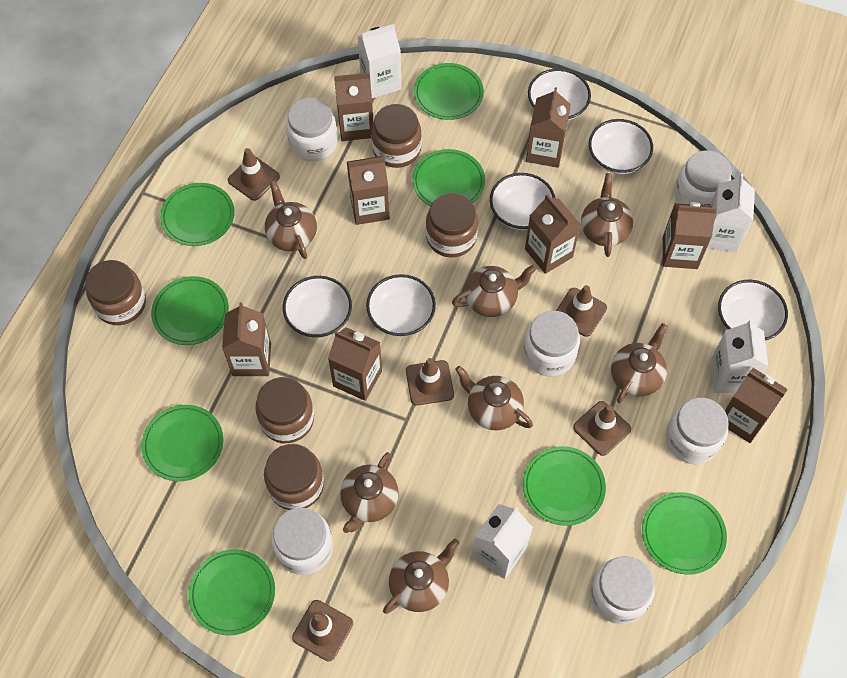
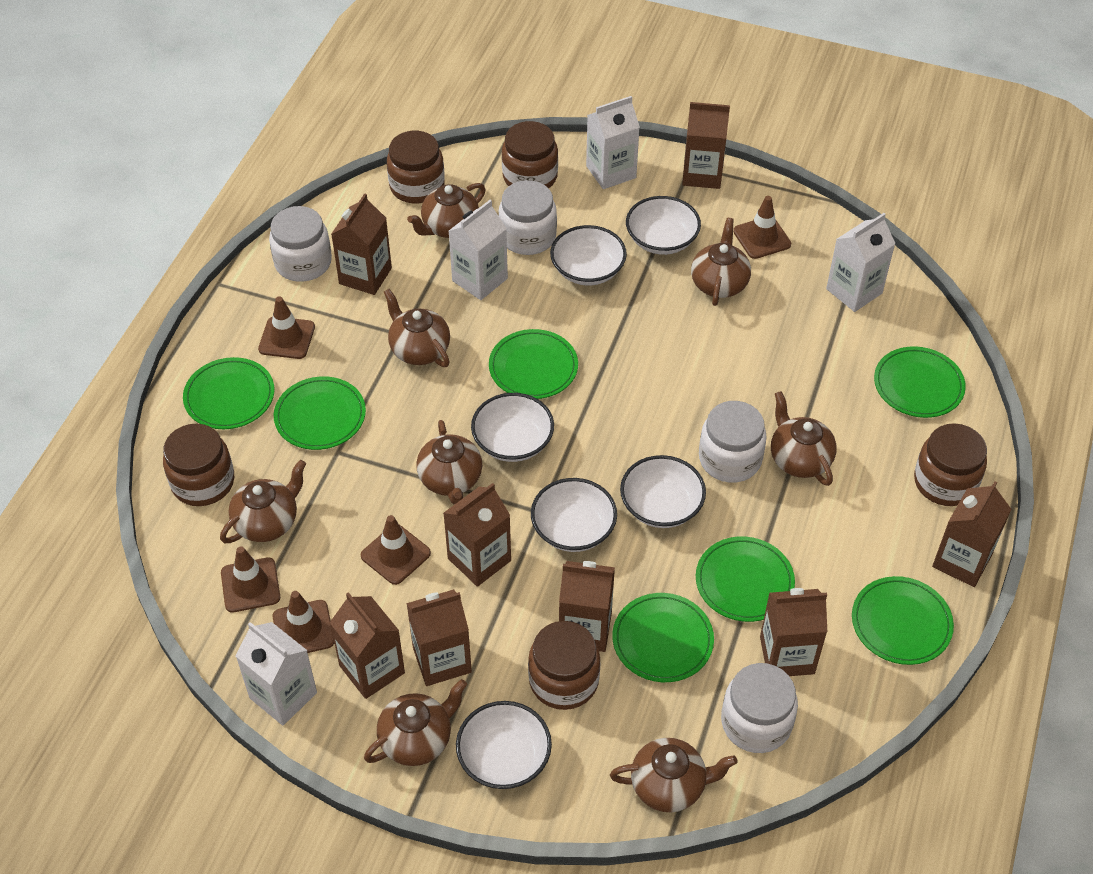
brown teapot: 7 -> 8
green plate: 8 -> 7
white jar: 6 -> 4

